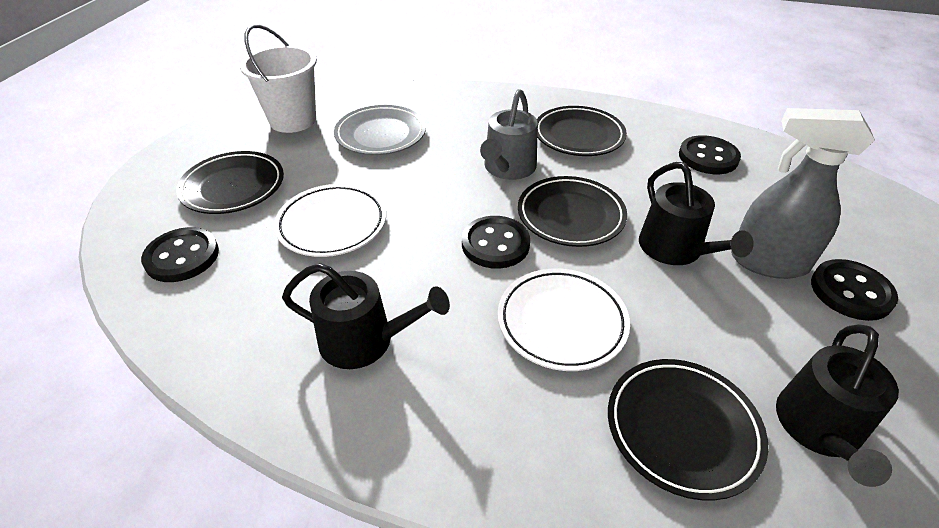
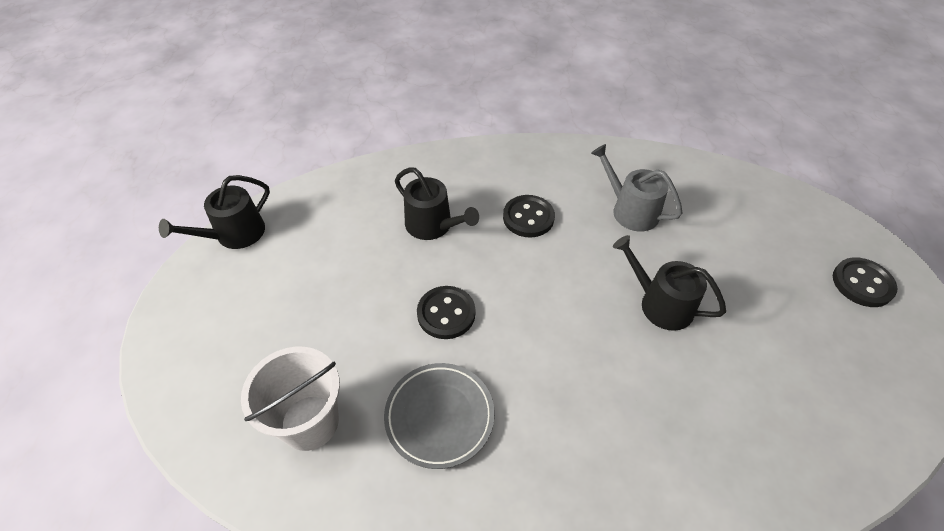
black button: 4 -> 3
black plate: 4 -> 0
grey spray bottle: 1 -> 0
white plate: 2 -> 0

